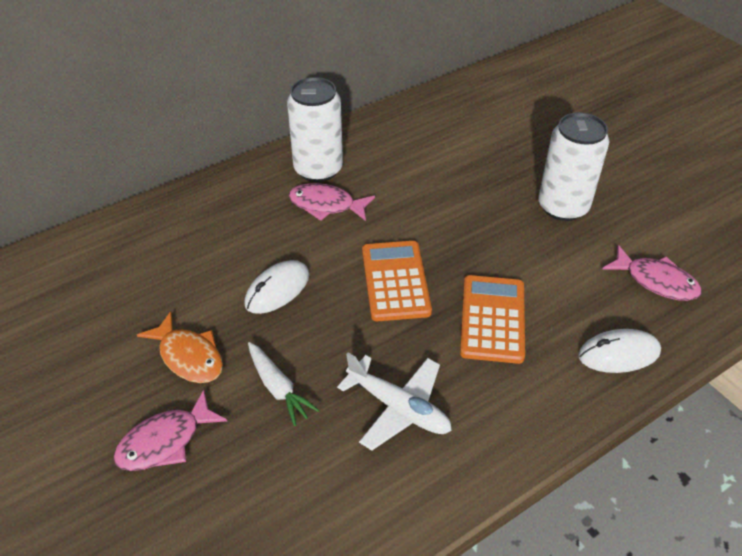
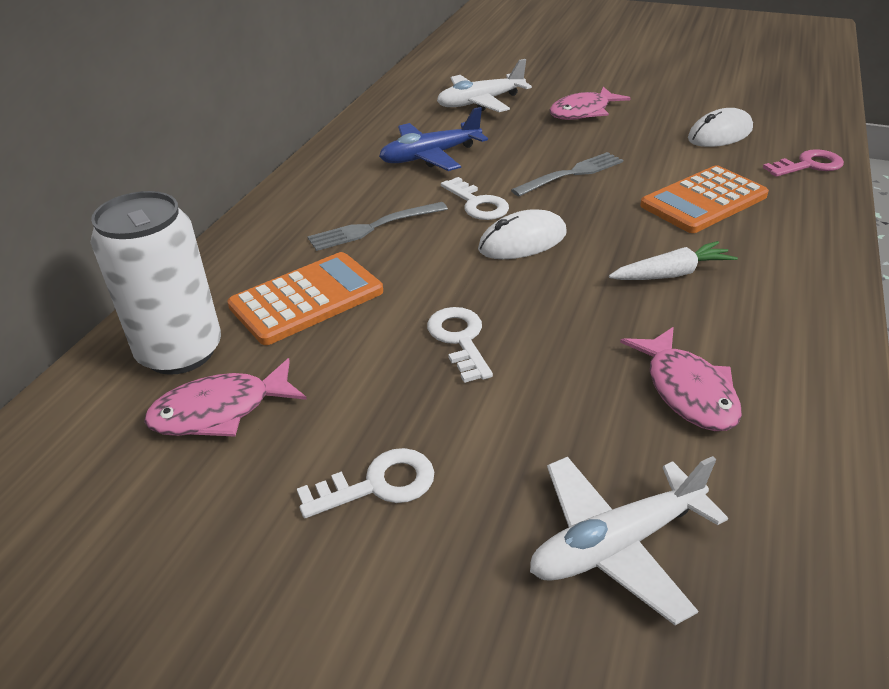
blue plane: 0 -> 1
grey fork: 0 -> 2
orange fish: 1 -> 0
pink key: 0 -> 1
white can: 2 -> 1
white key: 0 -> 3
white plane: 1 -> 2

